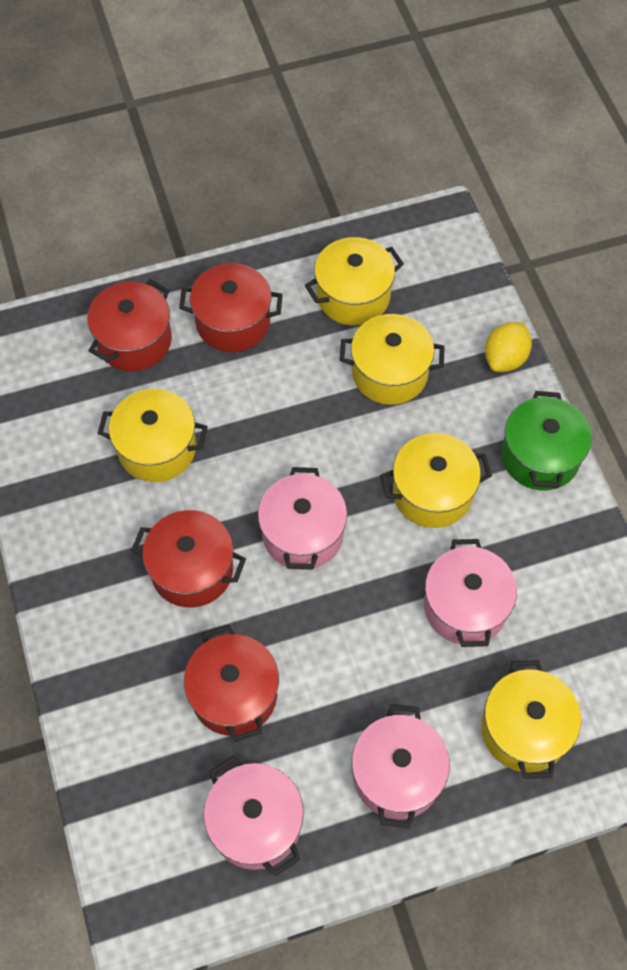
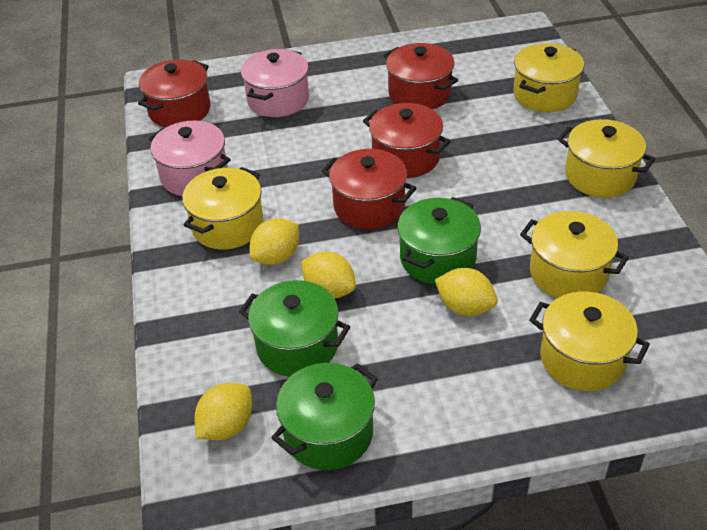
green pot: 1 -> 3
pink pot: 4 -> 2
yellow lemon: 1 -> 4

